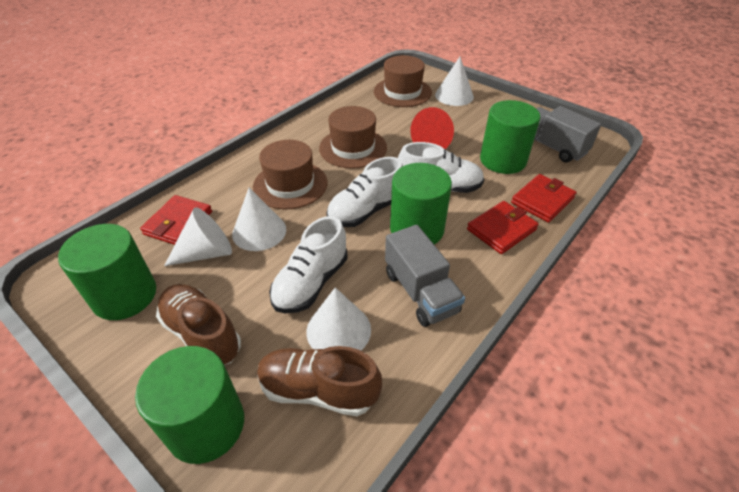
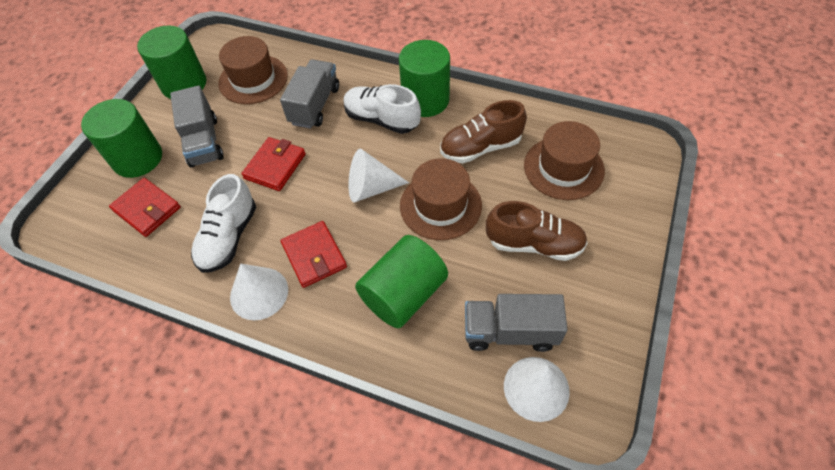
grey truck: 2 -> 3
red cone: 1 -> 0
white cone: 4 -> 3
white shoe: 3 -> 2

